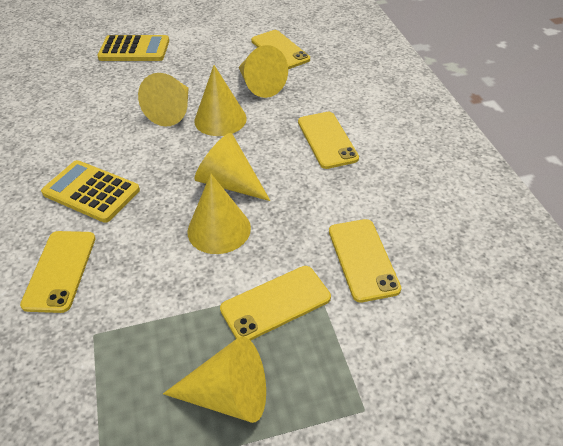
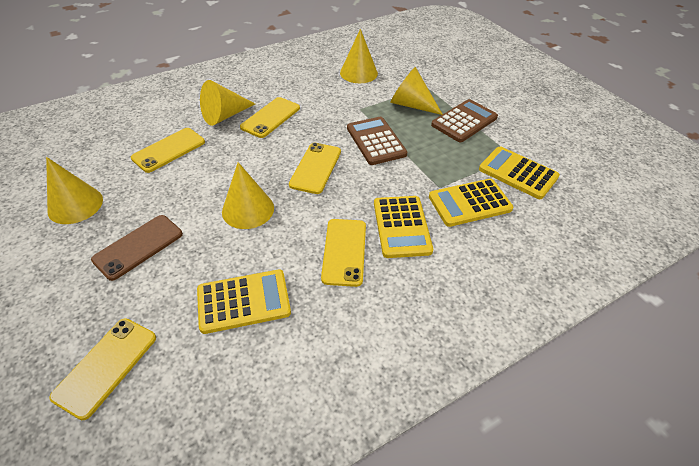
brown calculator: 0 -> 2
brown phone: 0 -> 1
yellow calculator: 2 -> 4
yellow cone: 6 -> 5

